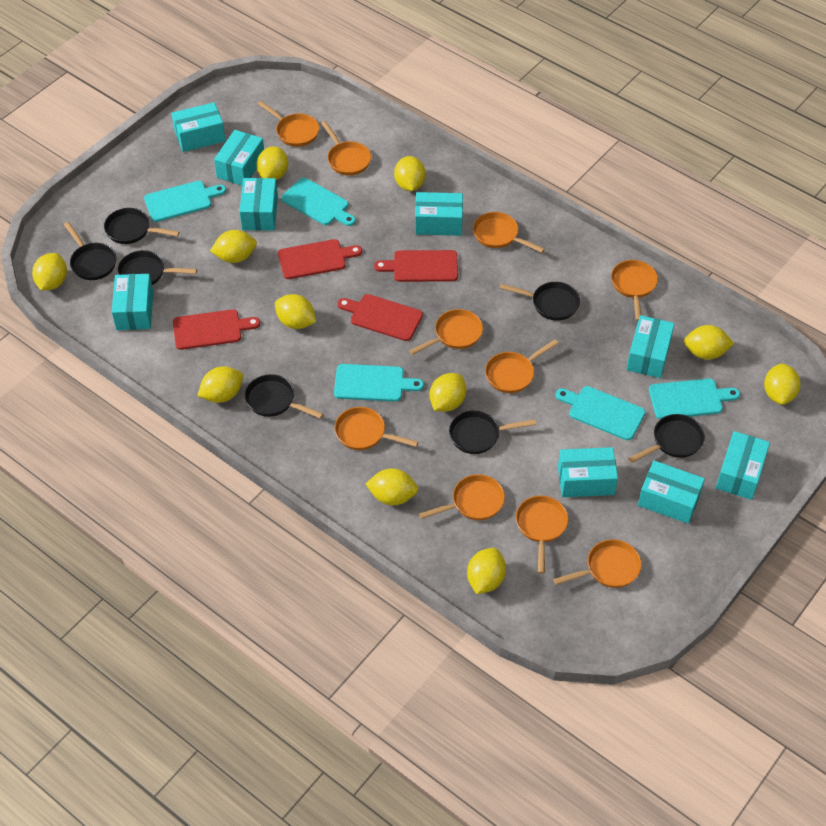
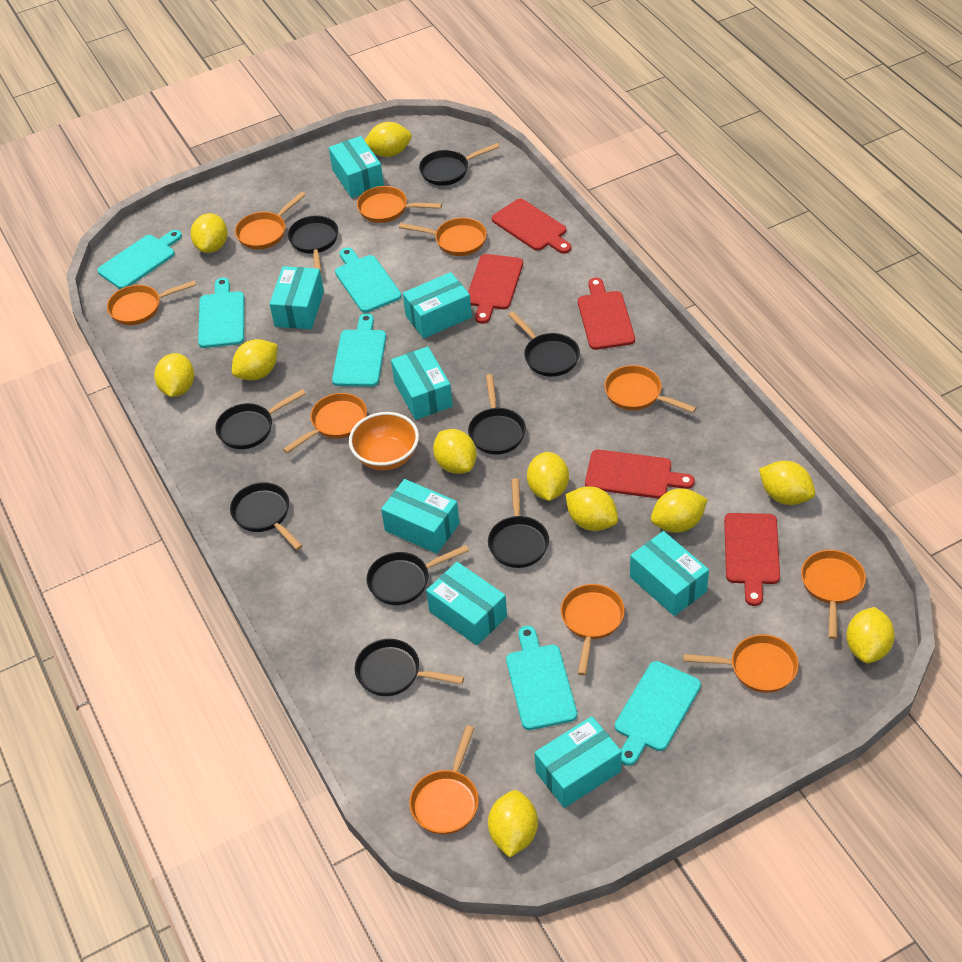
black pan: 7 -> 9
orange bowl: 0 -> 1
red cutting board: 4 -> 5
turquoise box: 9 -> 8
turquoise cutting board: 5 -> 6

